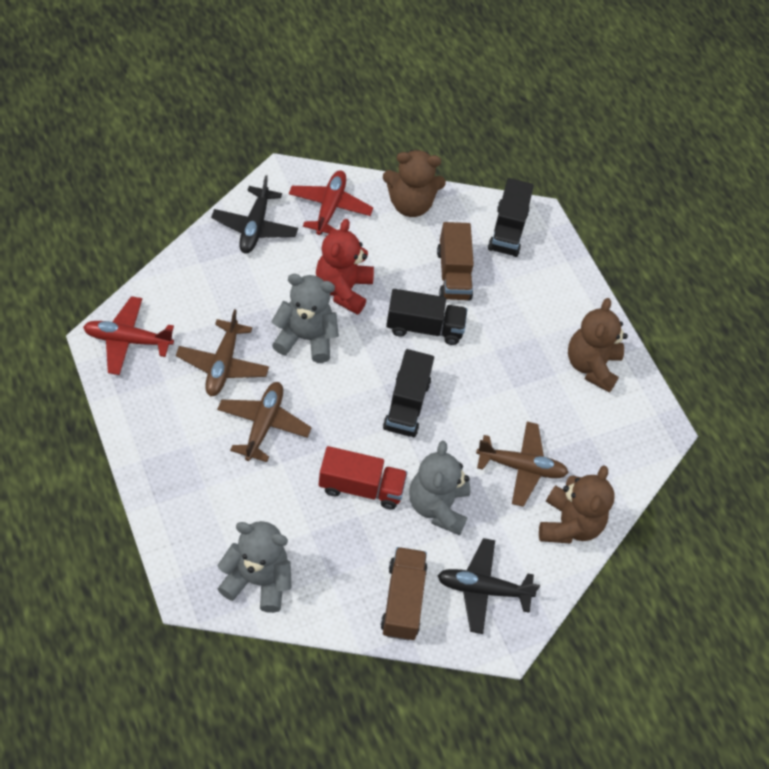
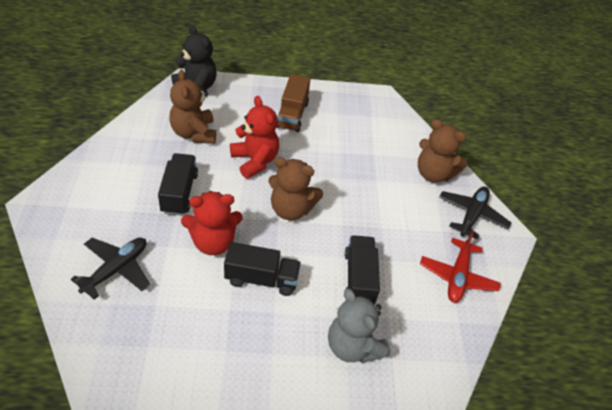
black teddy bear: 0 -> 1
brown plane: 3 -> 0
brown truck: 2 -> 1
grey teddy bear: 3 -> 1
red plane: 2 -> 1
red teddy bear: 1 -> 2
red truck: 1 -> 0

